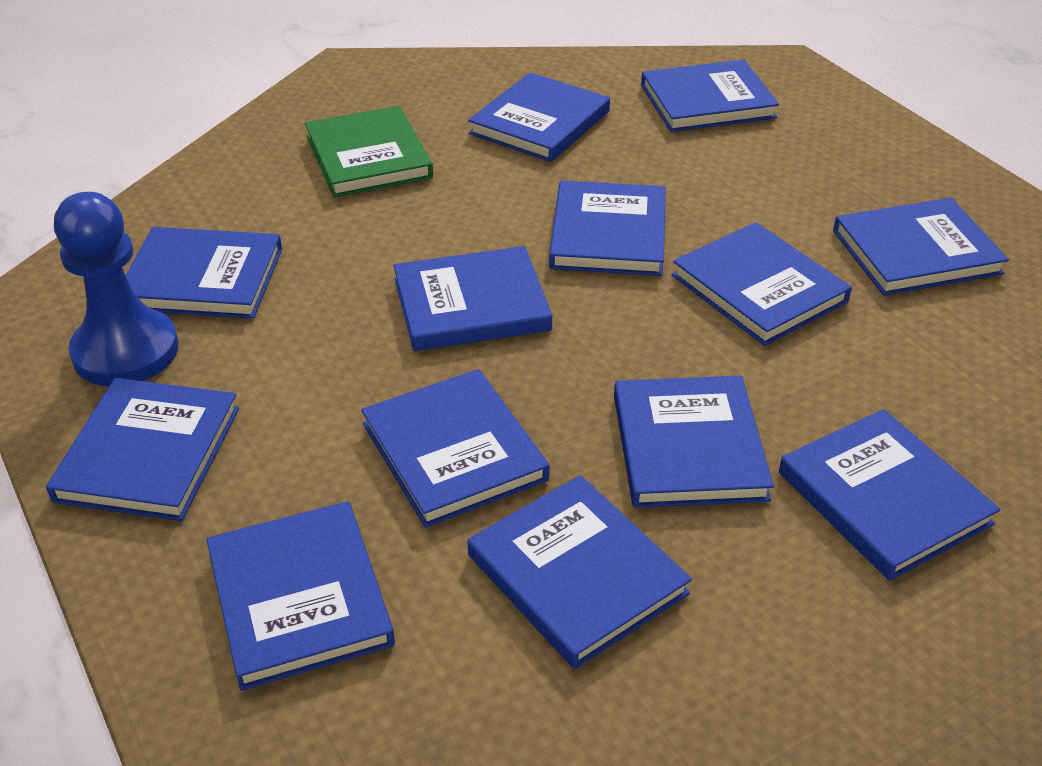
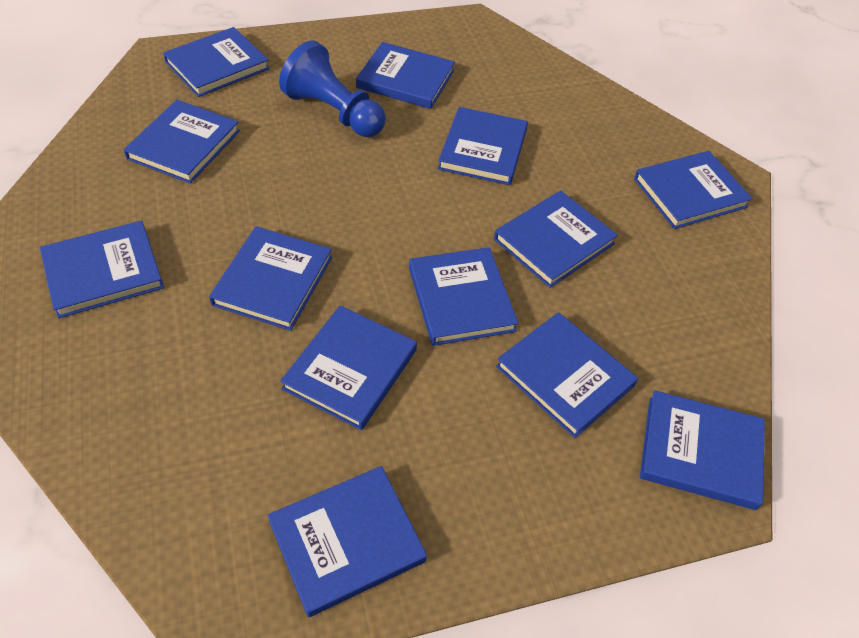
green book: 1 -> 0

